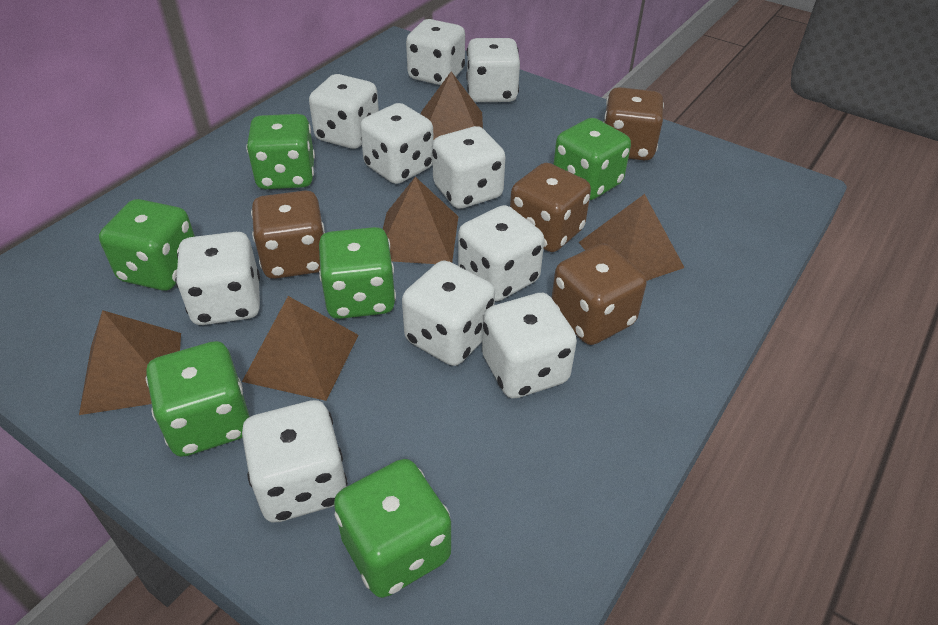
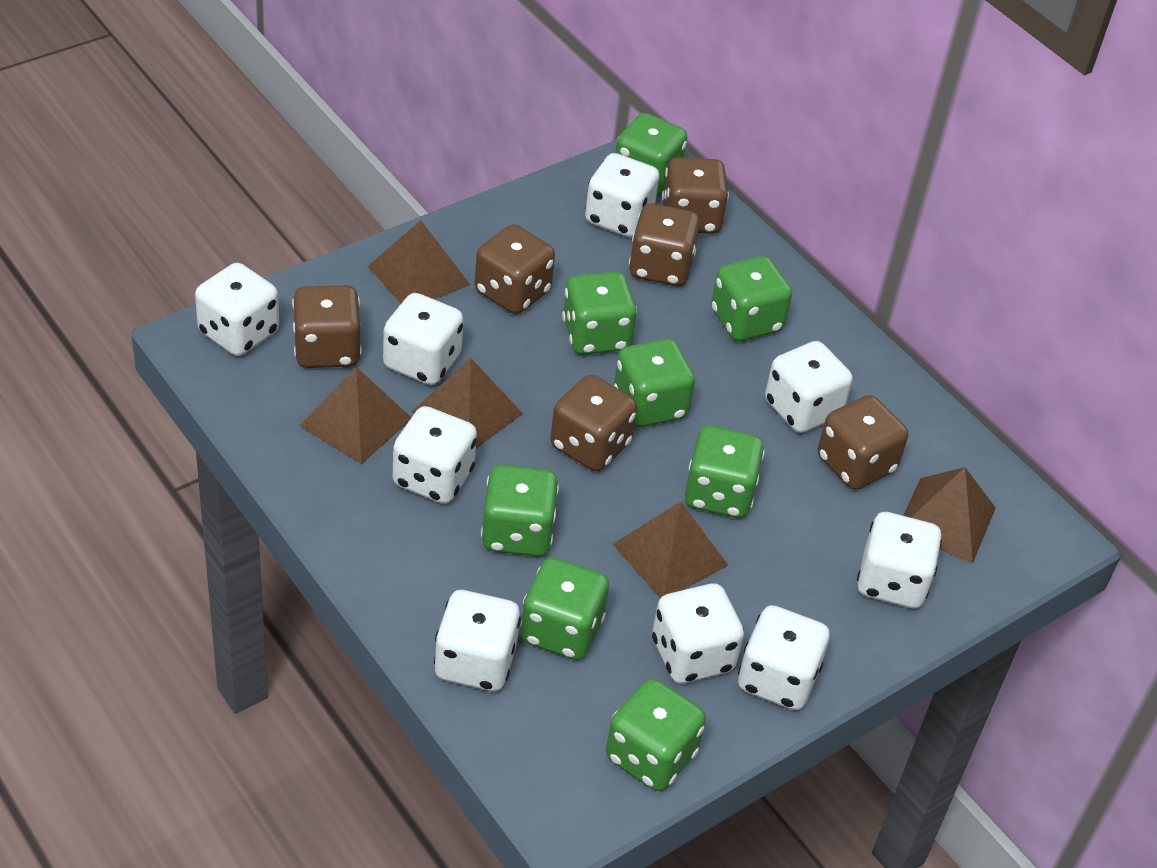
brown dice: 4 -> 6
green dice: 6 -> 8
white dice: 10 -> 9

